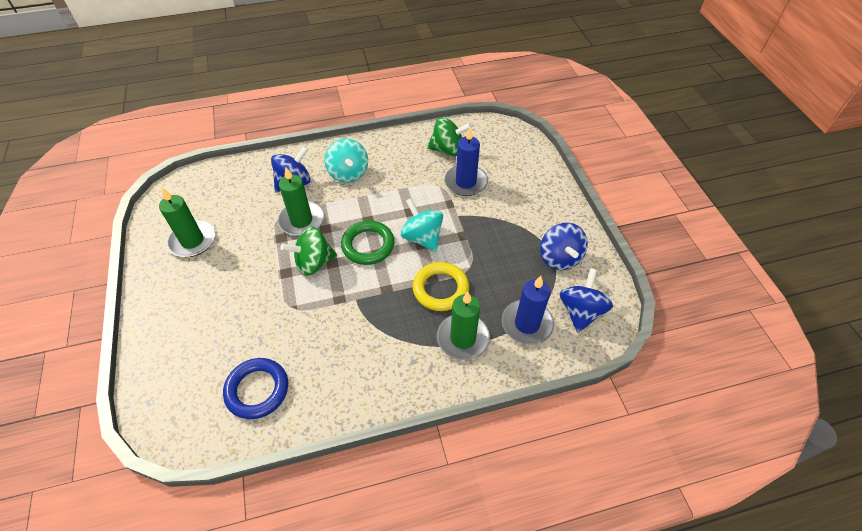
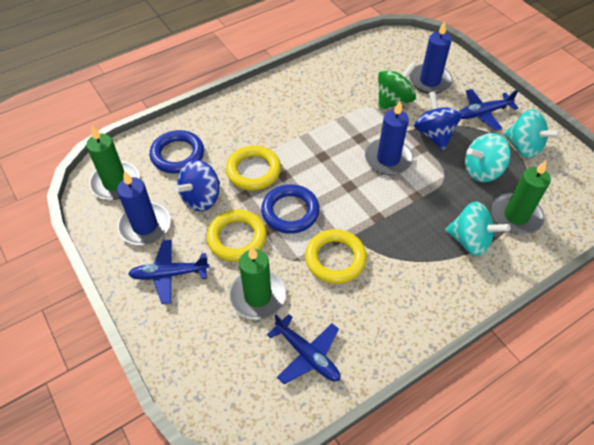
blue candle: 2 -> 3
blue plane: 0 -> 3
blue ring: 1 -> 2
blue spinning top: 3 -> 2
green ring: 1 -> 0
green spinning top: 2 -> 1
turquoise spinning top: 2 -> 3
yellow ring: 1 -> 3

